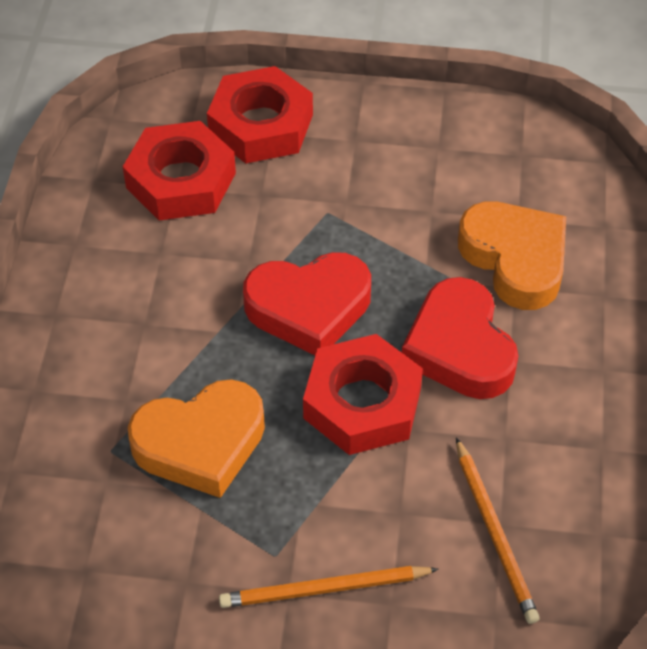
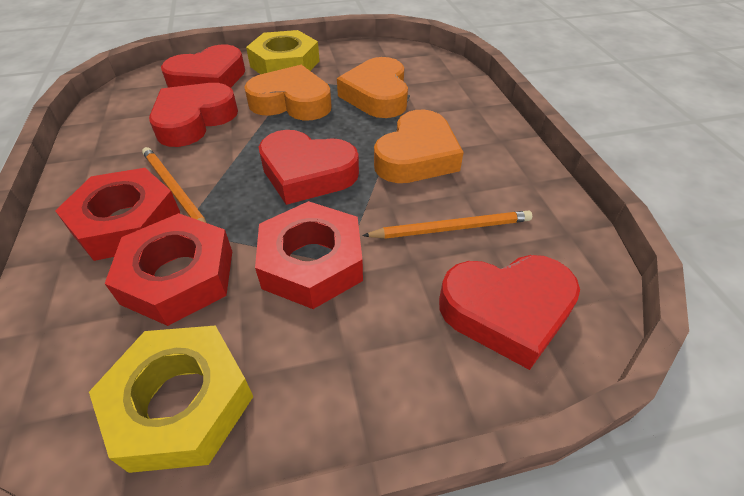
orange heart: 2 -> 3
red heart: 2 -> 4
yellow nut: 0 -> 2

